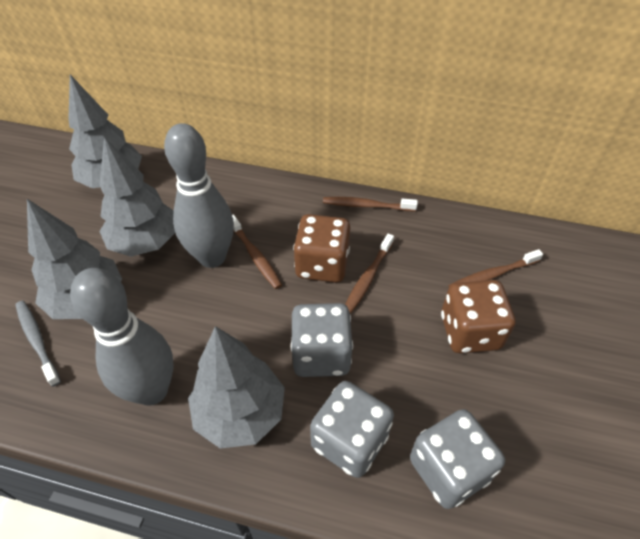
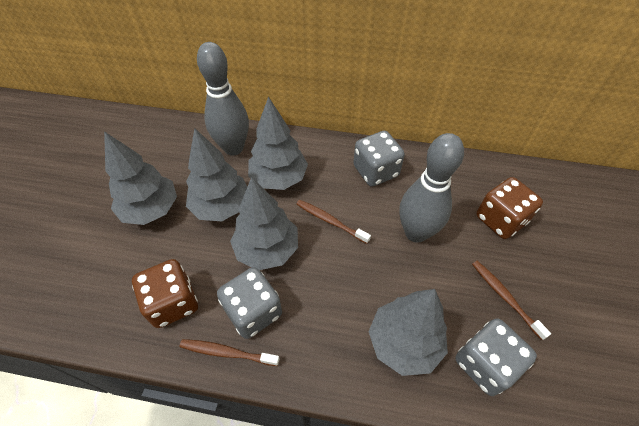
brown toothbrush: 4 -> 3
grey toothbrush: 1 -> 0
grey tree: 4 -> 5

